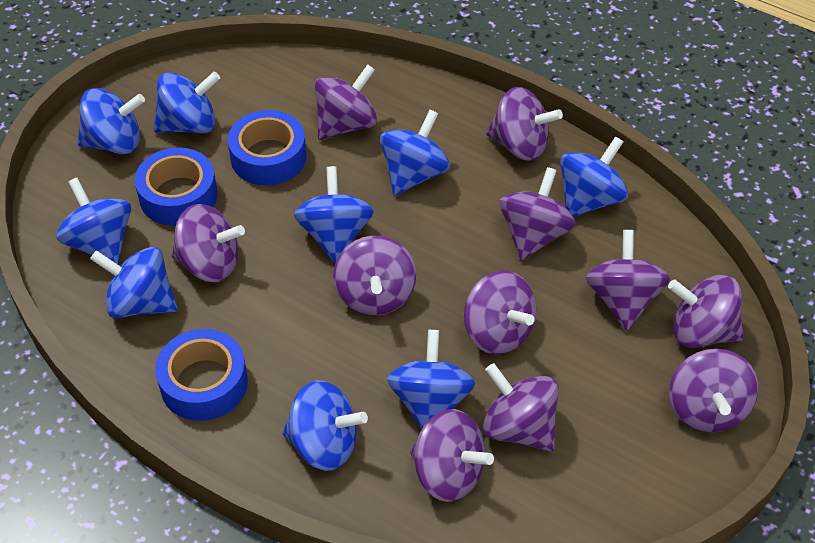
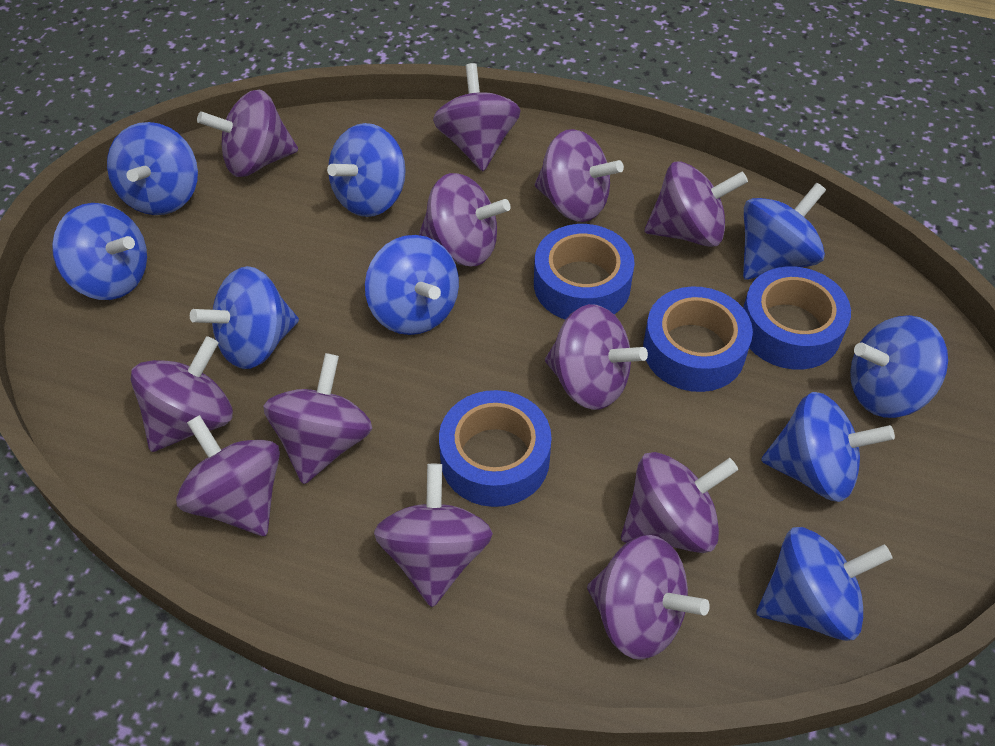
blue tape: 3 -> 4
purple spinning top: 11 -> 12

